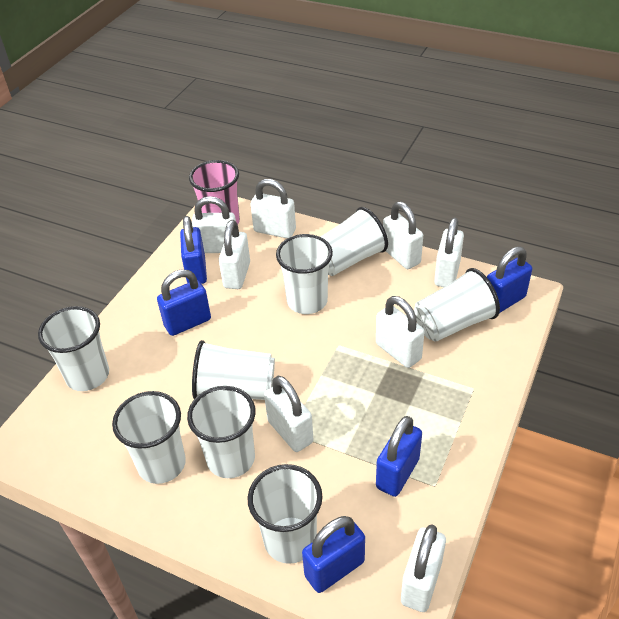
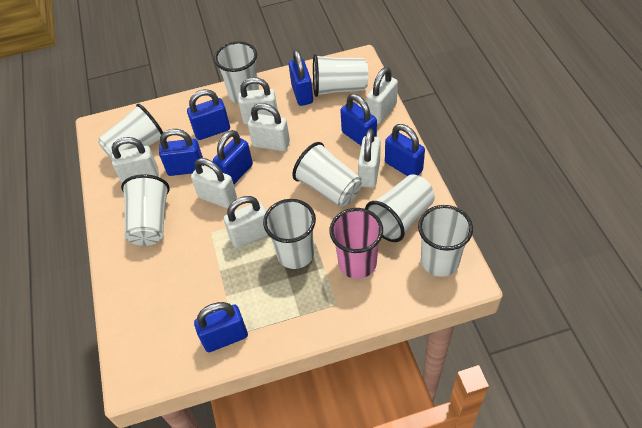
blue padlock: 5 -> 7
white padlock: 8 -> 7

